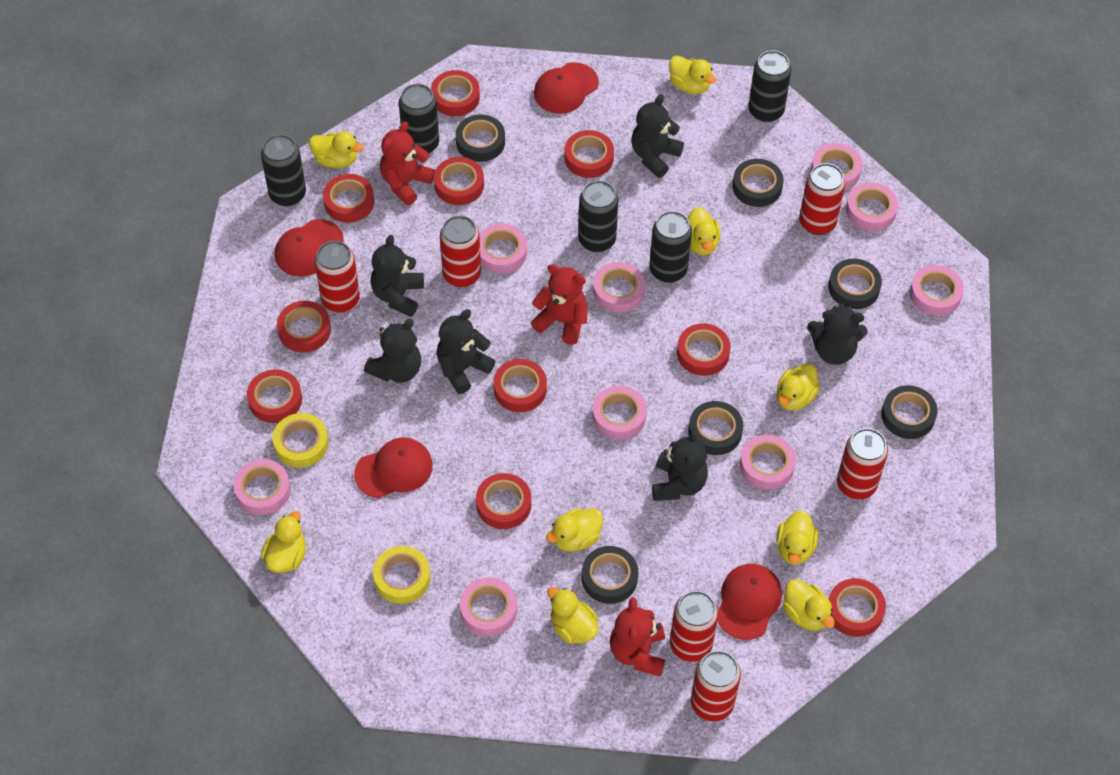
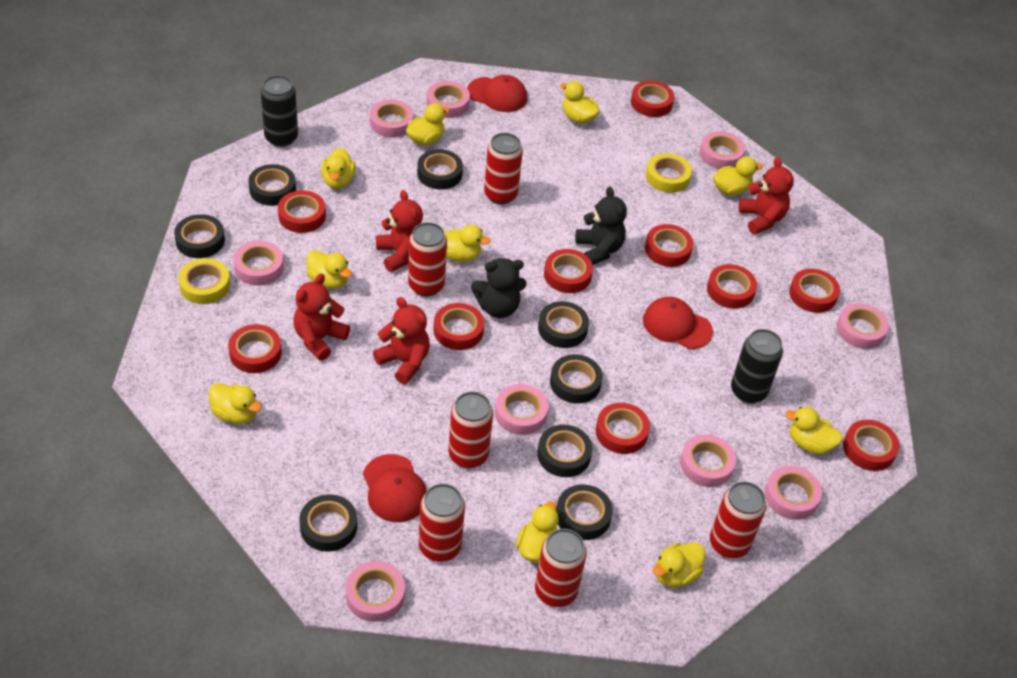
black can: 5 -> 2
black tape: 6 -> 8
black teddy bear: 6 -> 2
red cap: 4 -> 3
red teddy bear: 3 -> 4
yellow duck: 9 -> 10

